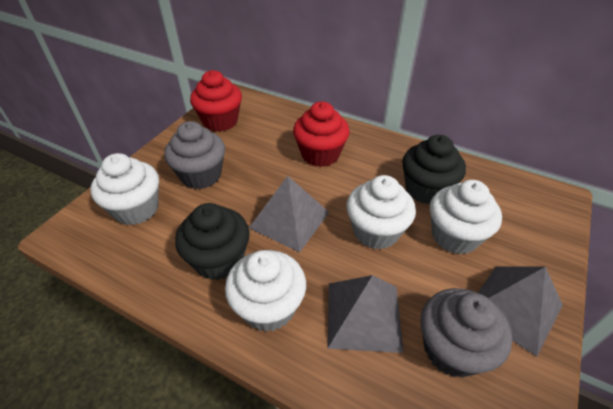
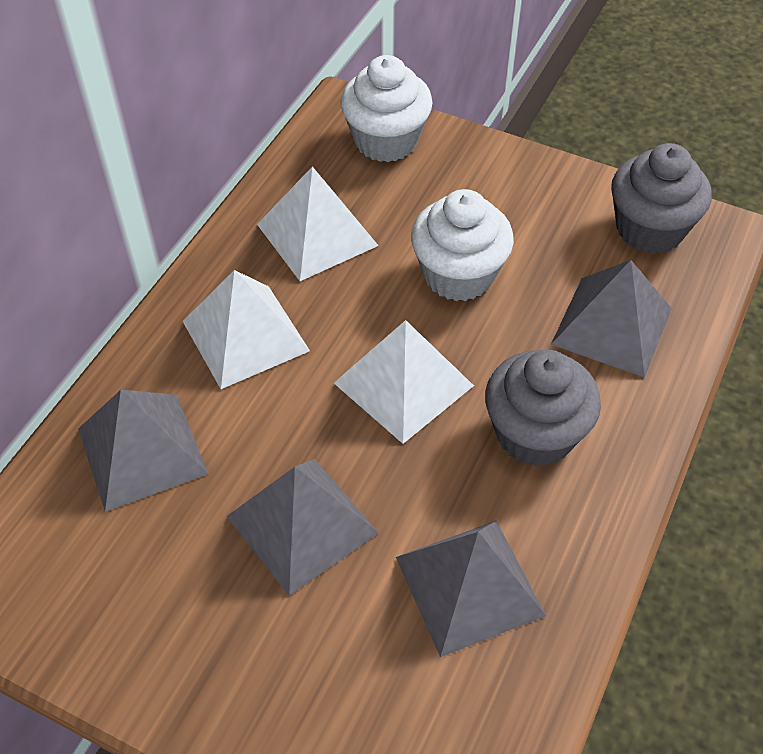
black cupcake: 2 -> 0
grey pyramid: 3 -> 4
red cupcake: 2 -> 0
white cupcake: 4 -> 2
white pyramid: 0 -> 3

